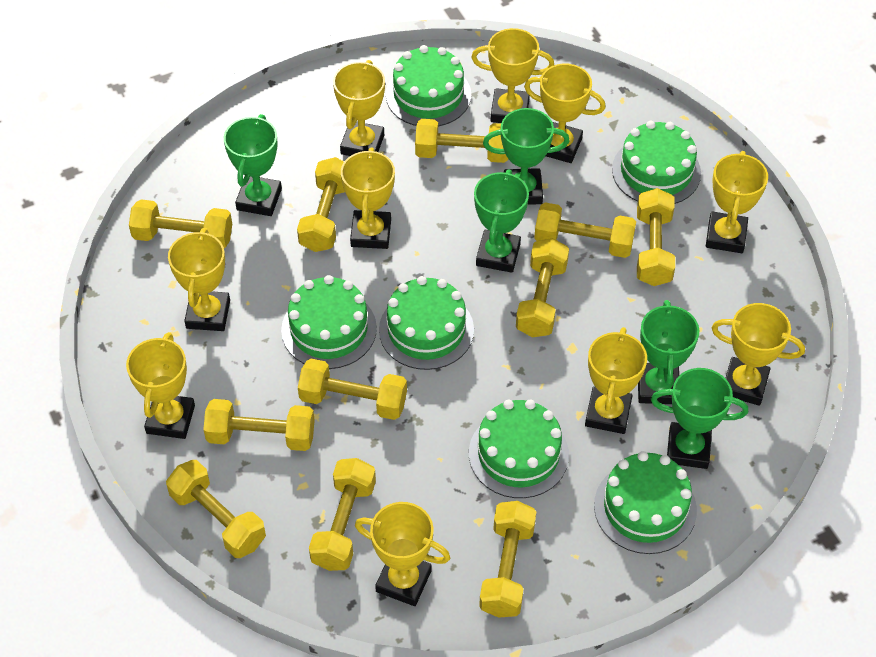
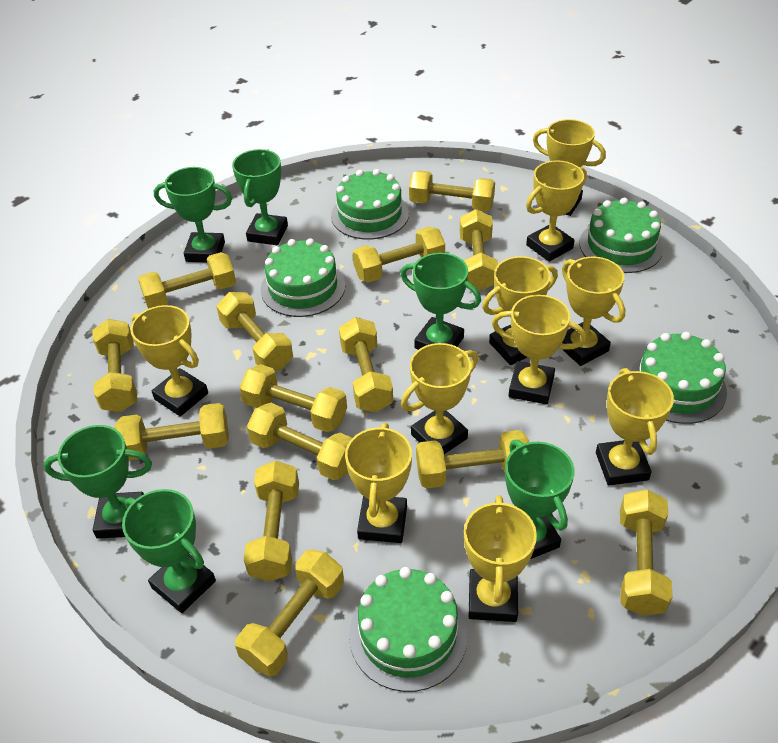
green cake: 6 -> 5
green trophy: 5 -> 6
yellow dumbbell: 11 -> 14

